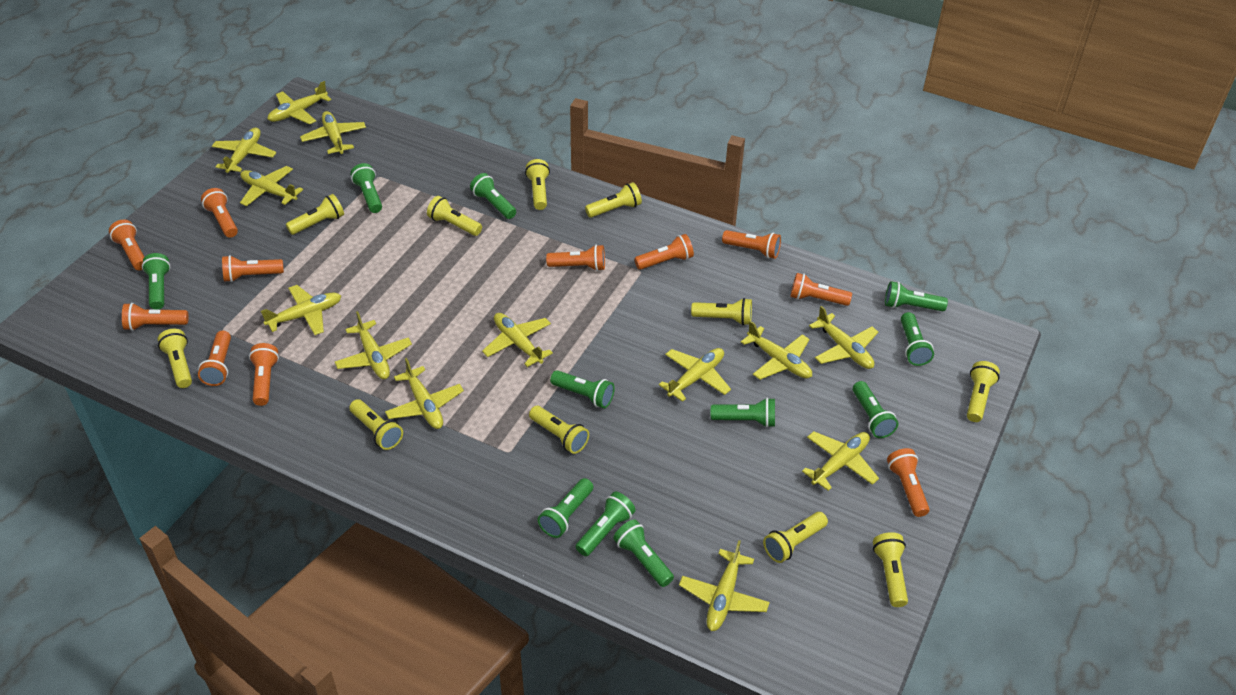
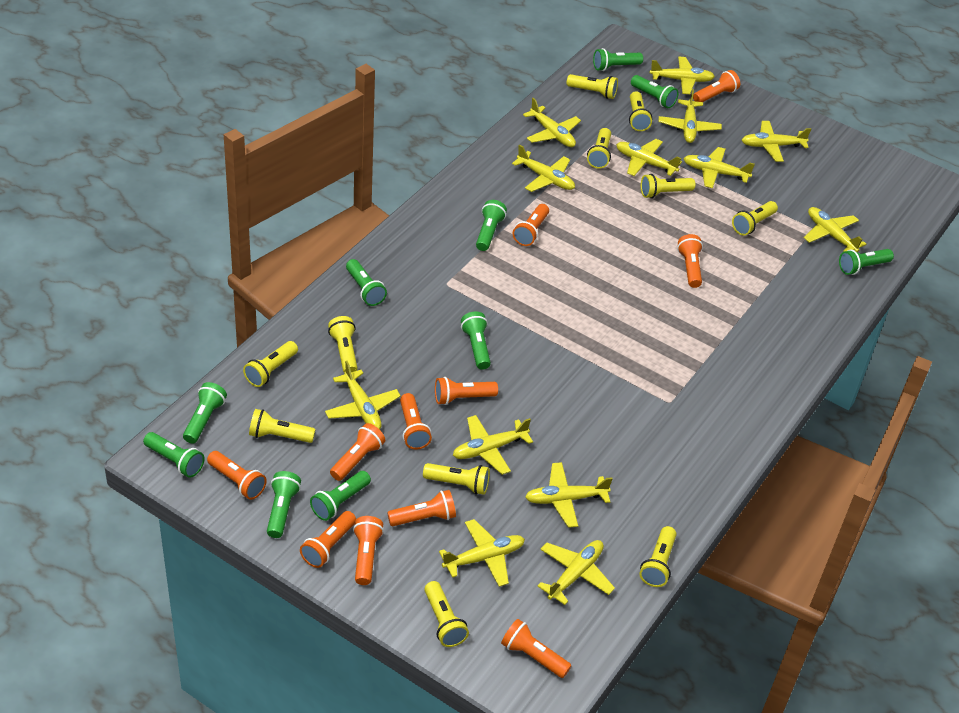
green flashlight: 11 -> 10

